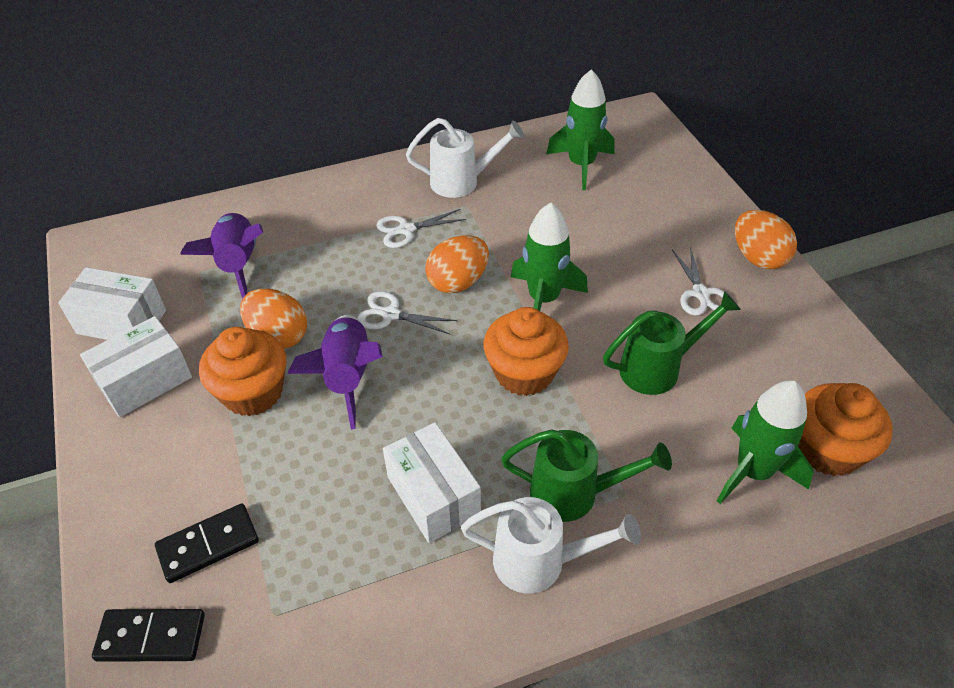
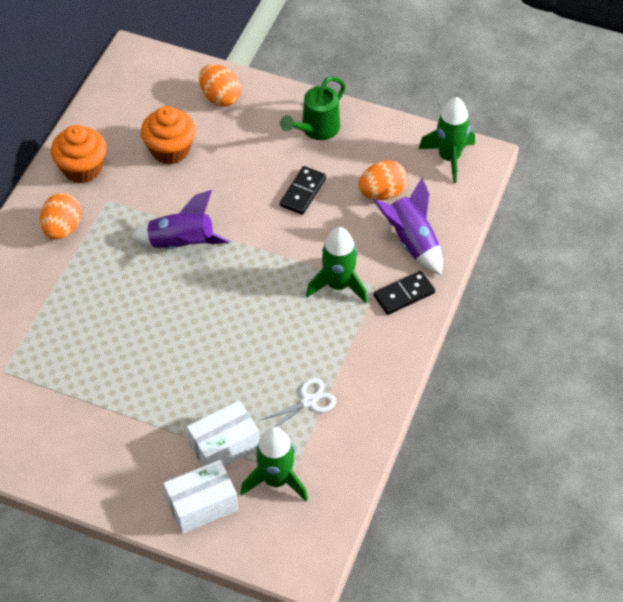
green watering can: 2 -> 1
orange cupcake: 3 -> 2
white box: 3 -> 2
white scissors: 3 -> 1
white watering can: 2 -> 0

